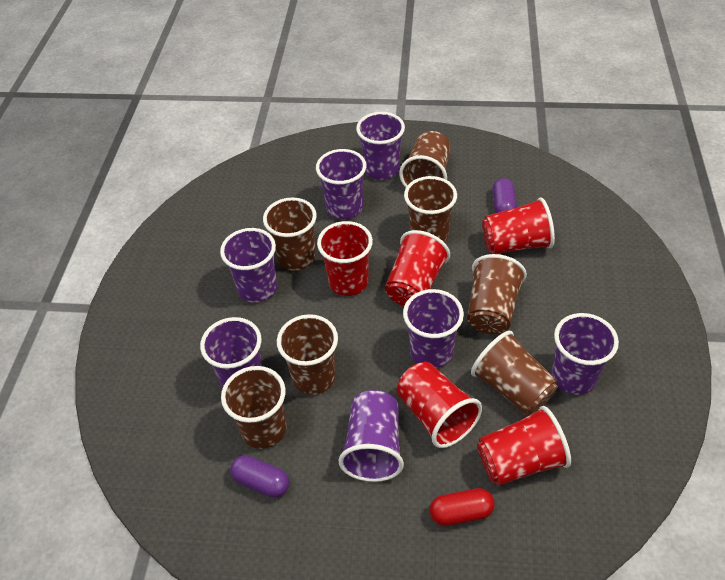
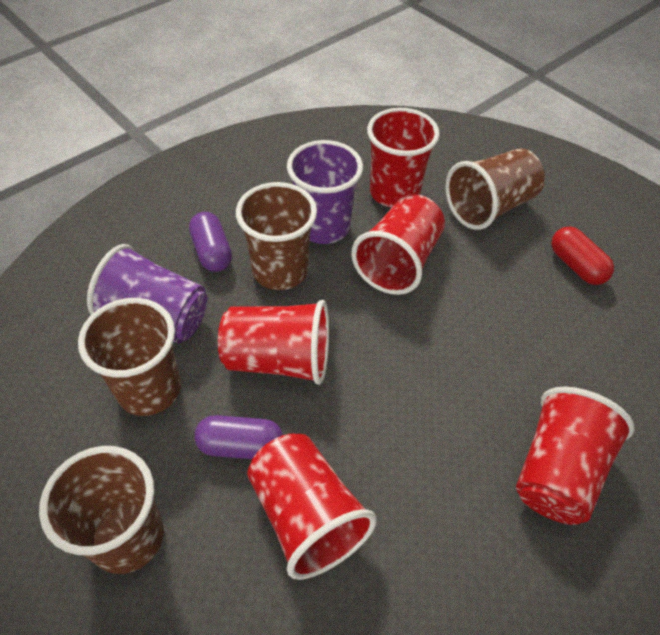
brown cup: 7 -> 4
purple cup: 7 -> 2

